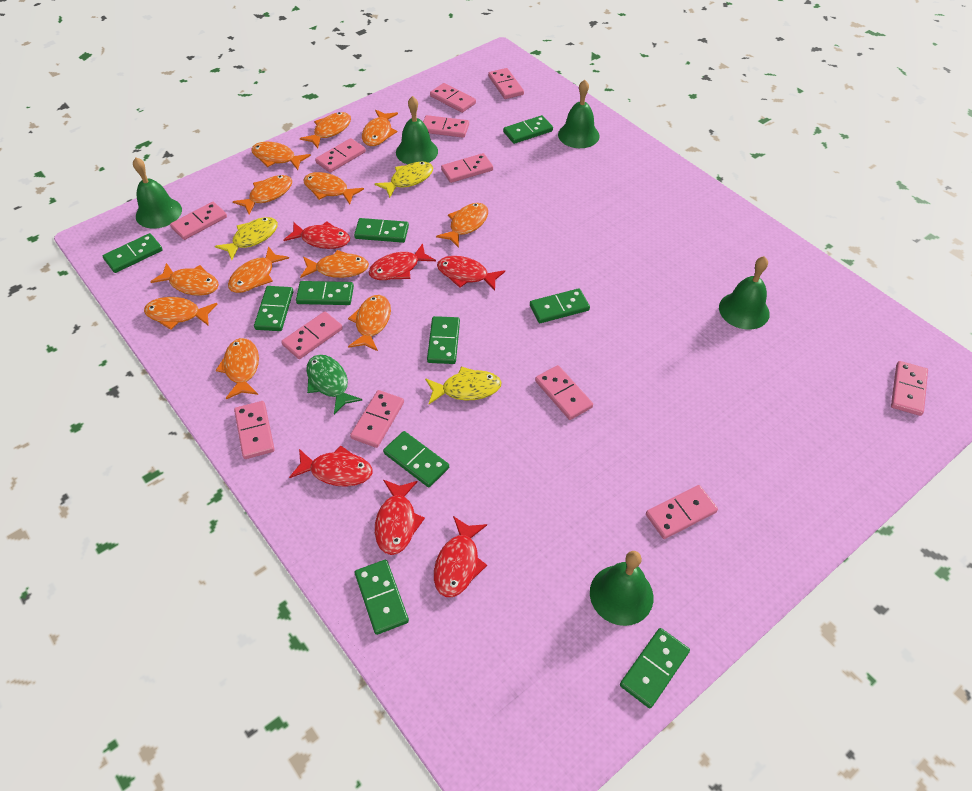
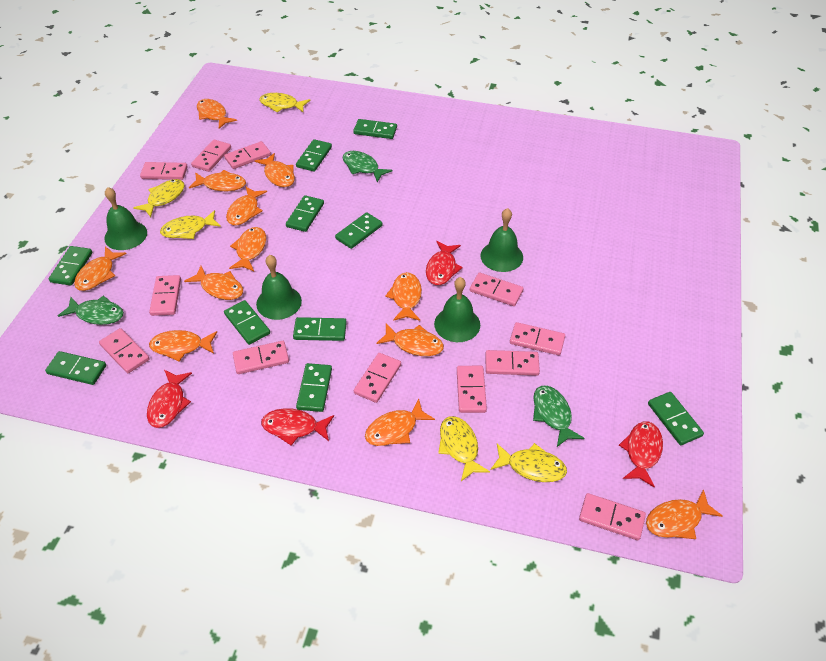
green bell: 5 -> 4
green fish: 1 -> 3
red fish: 6 -> 4
yellow fish: 3 -> 5

